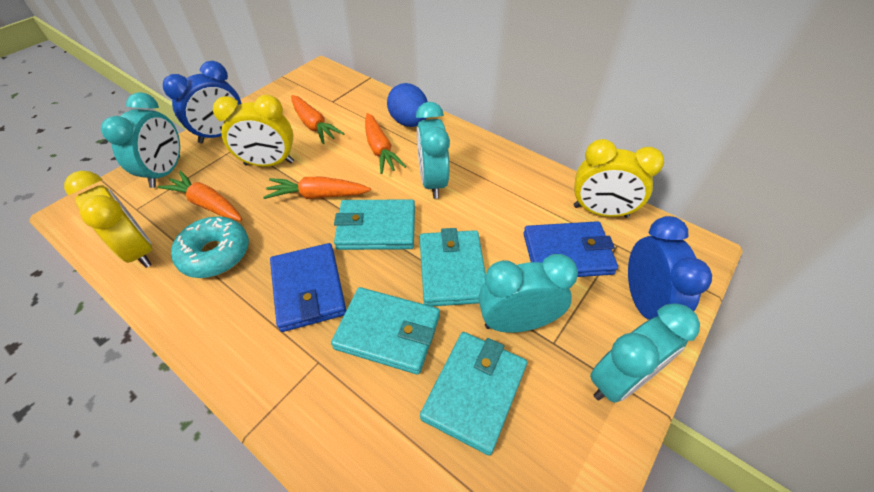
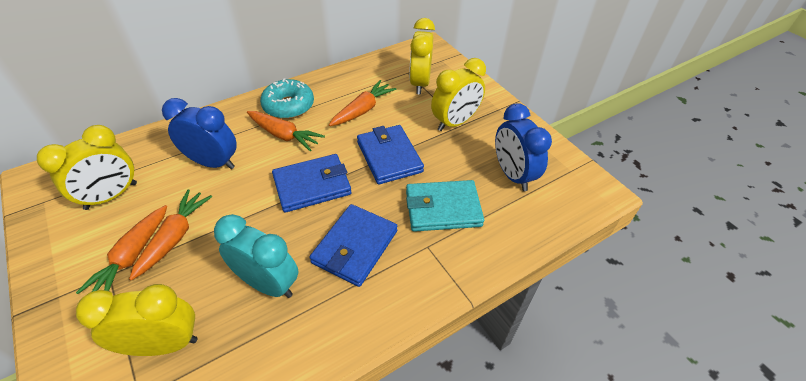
blue egg: 1 -> 0
blue wallet: 2 -> 3
turquoise clock: 4 -> 1
turquoise wallet: 4 -> 1
yellow clock: 3 -> 4

